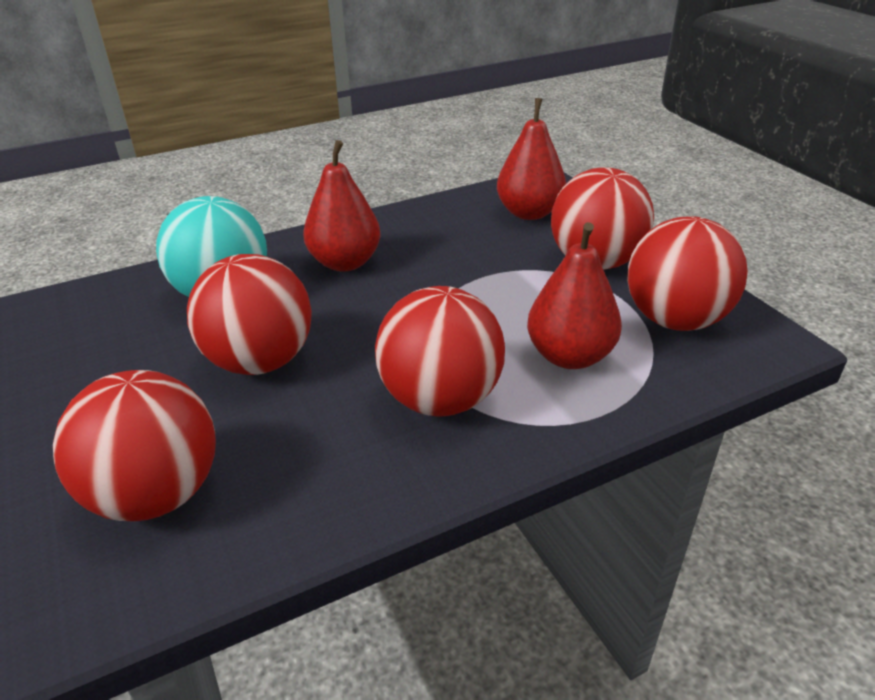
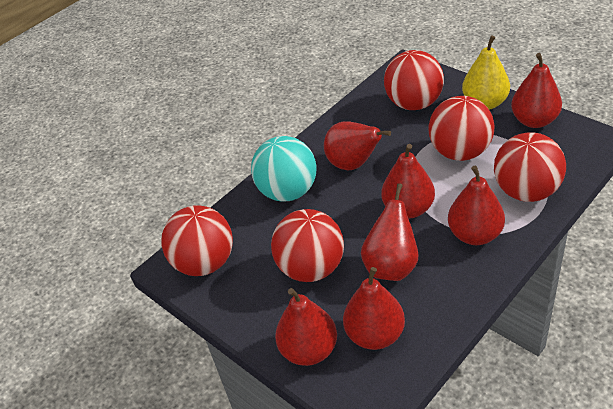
red pear: 3 -> 7
yellow pear: 0 -> 1

